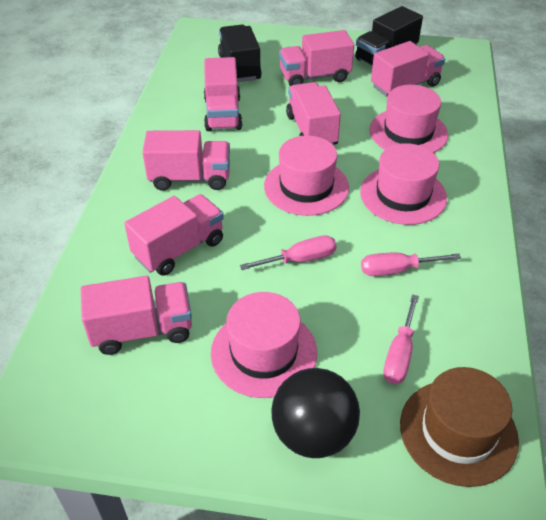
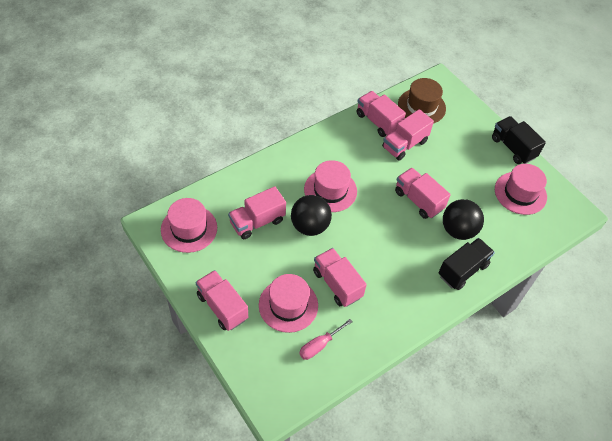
black ball: 1 -> 2
pink screwdriver: 3 -> 1
pink truck: 7 -> 6

